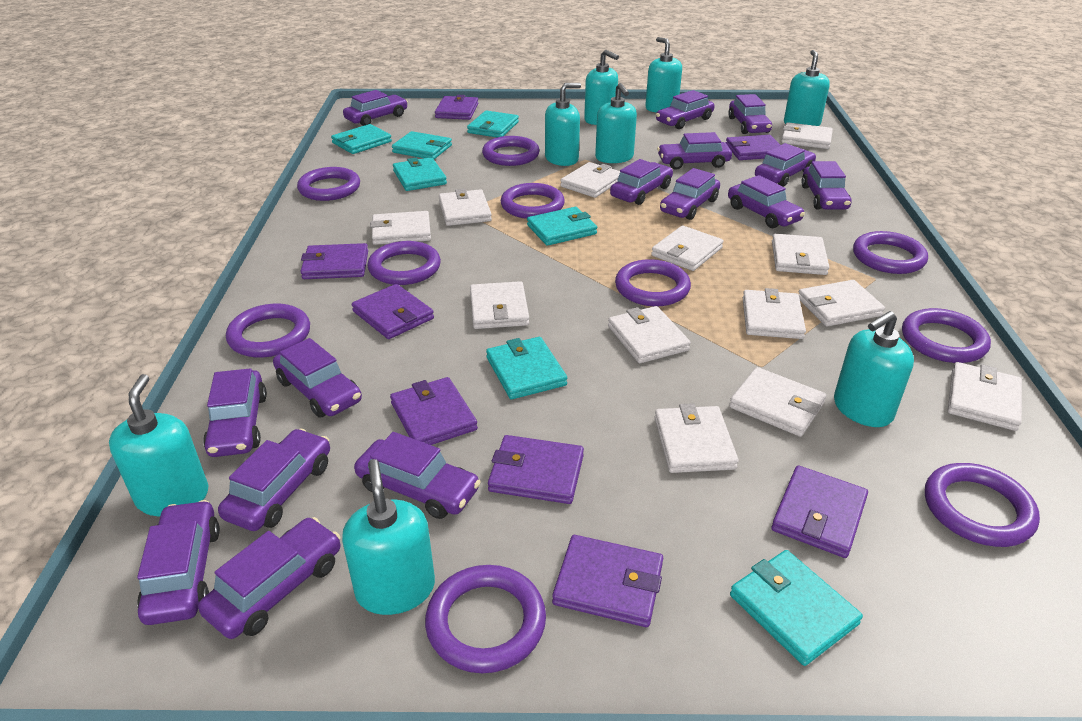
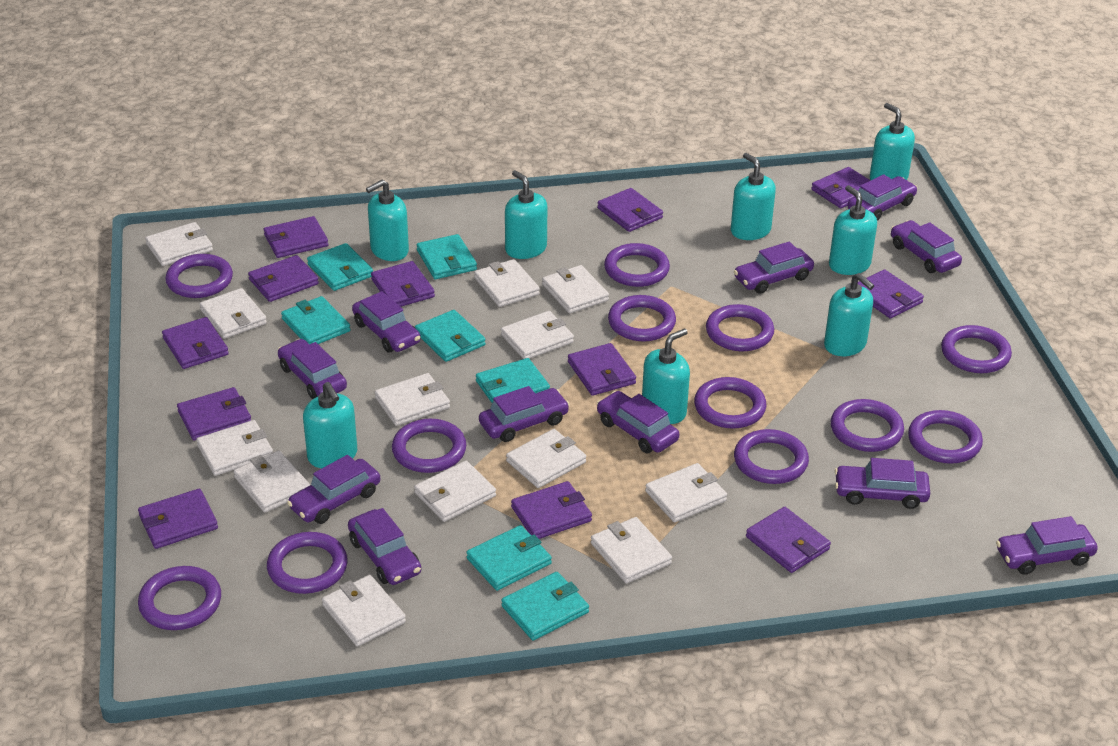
purple car: 15 -> 11
purple ring: 10 -> 12
purple wallet: 8 -> 12

